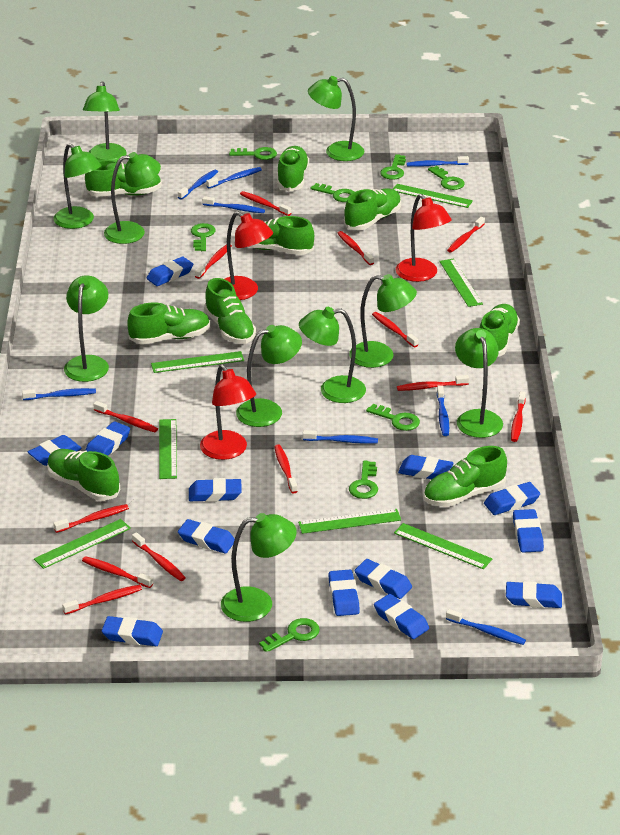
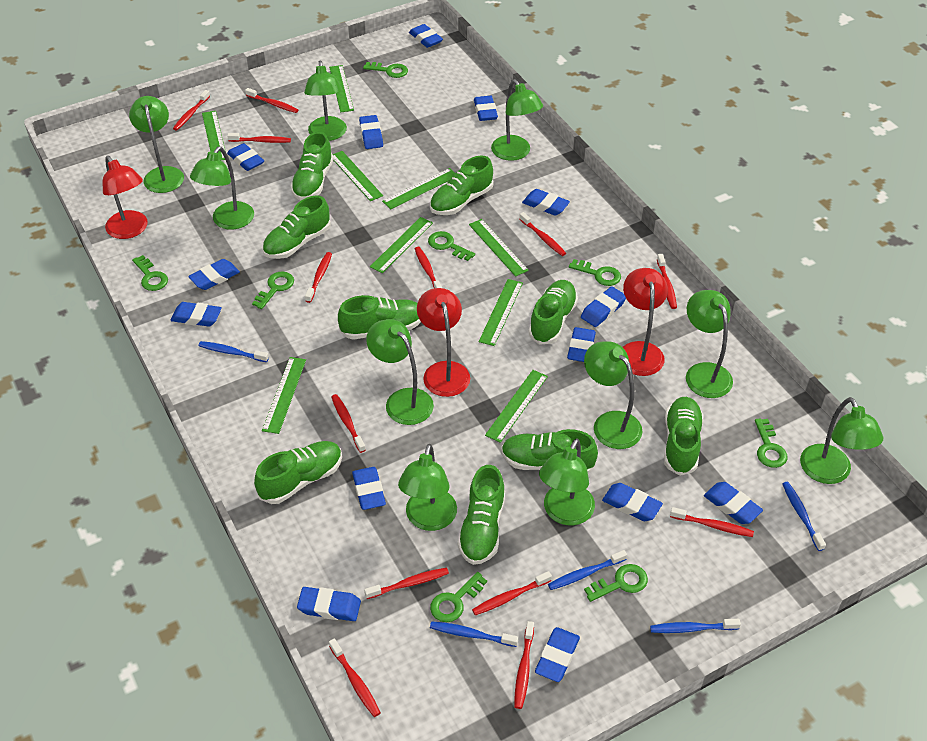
blue eraser: 13 -> 14
blue toothbrush: 8 -> 5
green ruler: 7 -> 9

